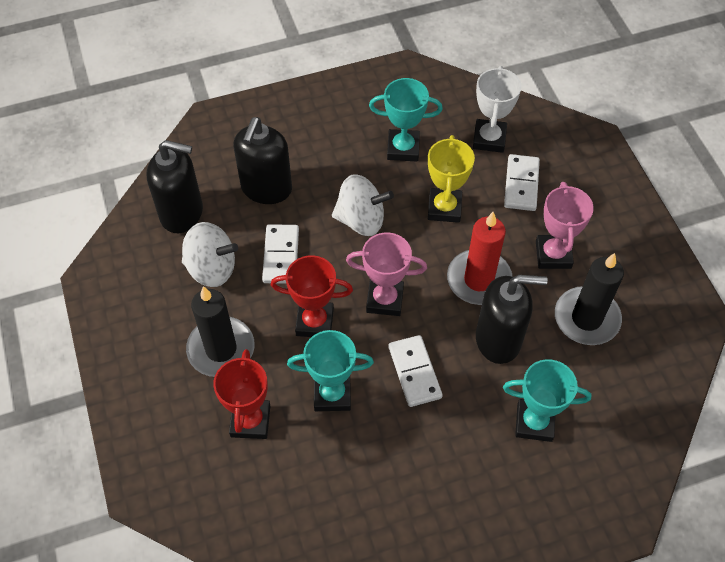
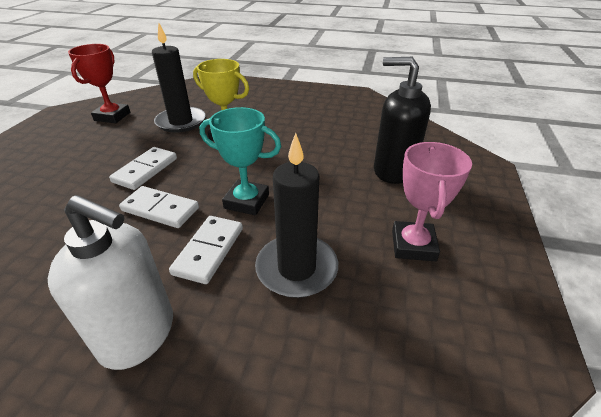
black soap dispenser: 3 -> 1
pink trophy: 2 -> 1
red candle: 1 -> 0
red trophy: 2 -> 1
turquoise trophy: 3 -> 1
white soap dispenser: 0 -> 1
white spinning top: 2 -> 0
white trophy: 1 -> 0

